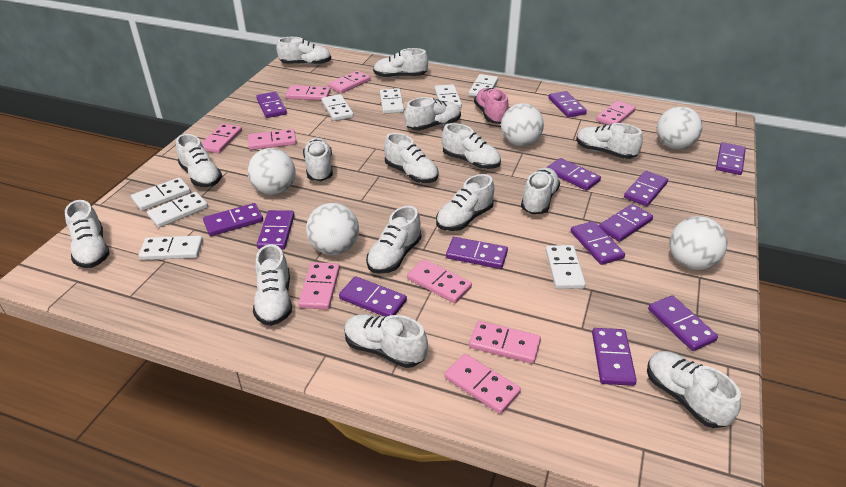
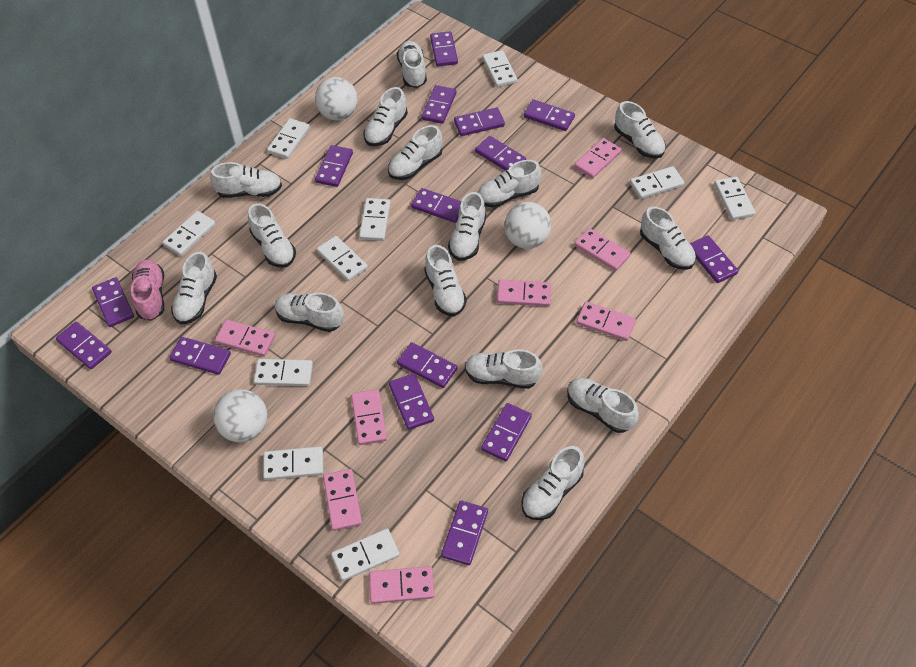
pink domino: 9 -> 8
purple domino: 13 -> 15
white ball: 5 -> 3
white domino: 8 -> 10

